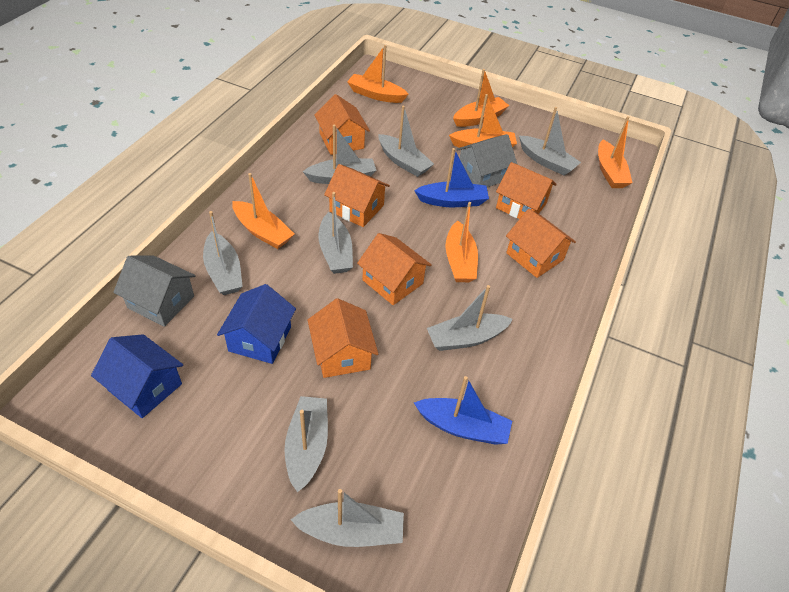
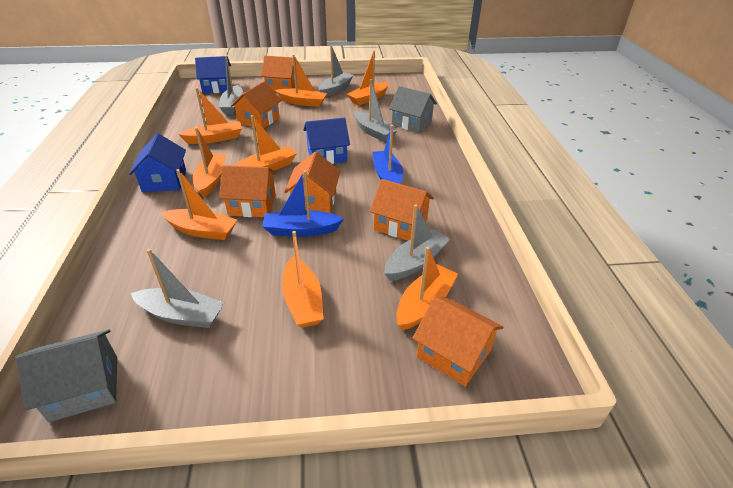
blue house: 2 -> 3
grey boat: 8 -> 5
orange boat: 6 -> 8

